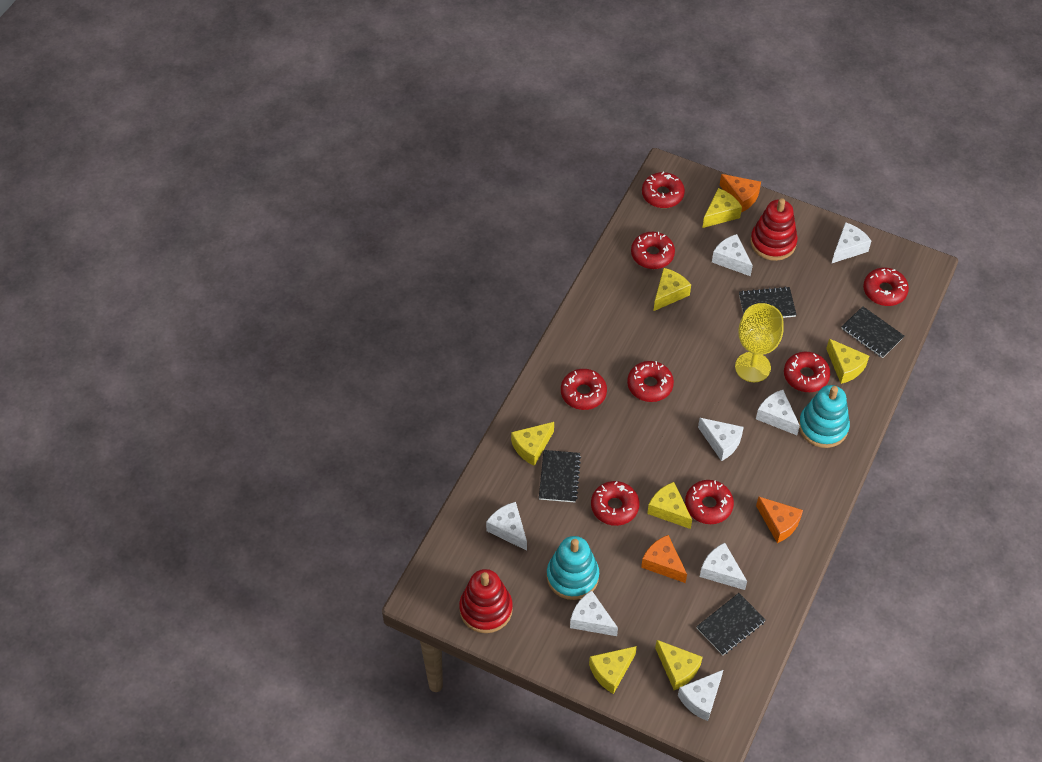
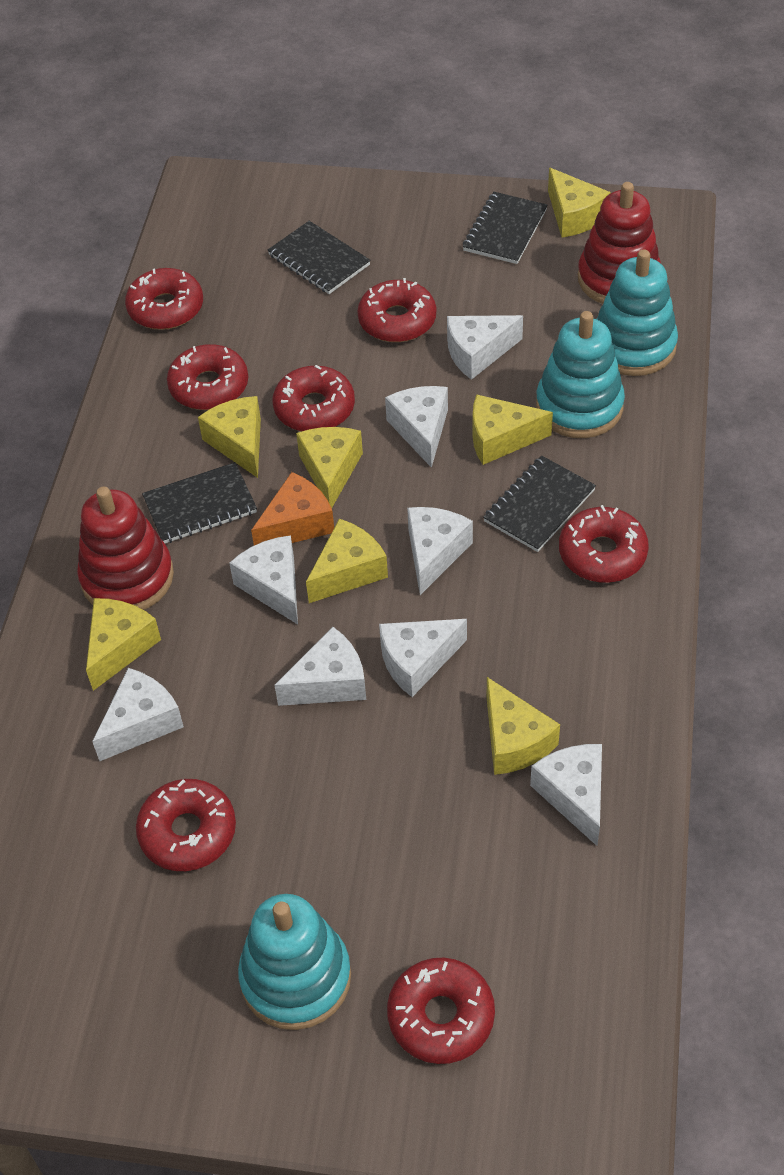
orange cheese: 3 -> 1
red donut: 8 -> 7
turquoise stacking toy: 2 -> 3
yellow goblet: 1 -> 0

